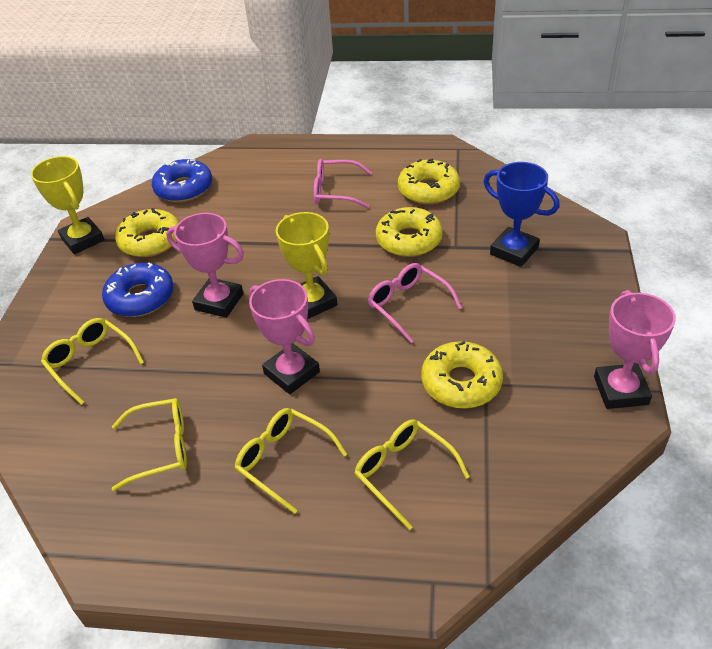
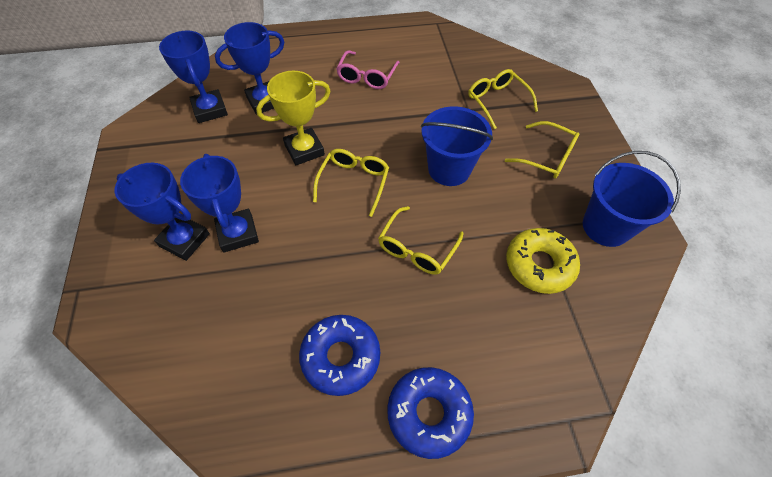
blue bucket: 0 -> 2
blue trophy: 1 -> 4
pink glasses: 2 -> 1
pink trophy: 3 -> 0
yellow donut: 4 -> 1
yellow trophy: 2 -> 1

